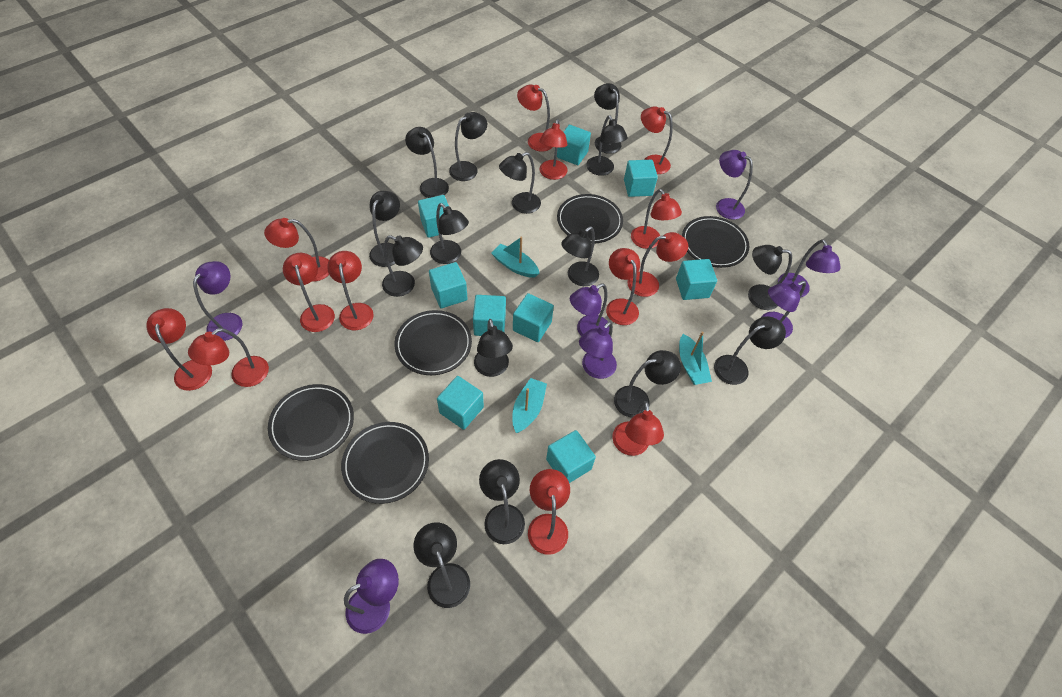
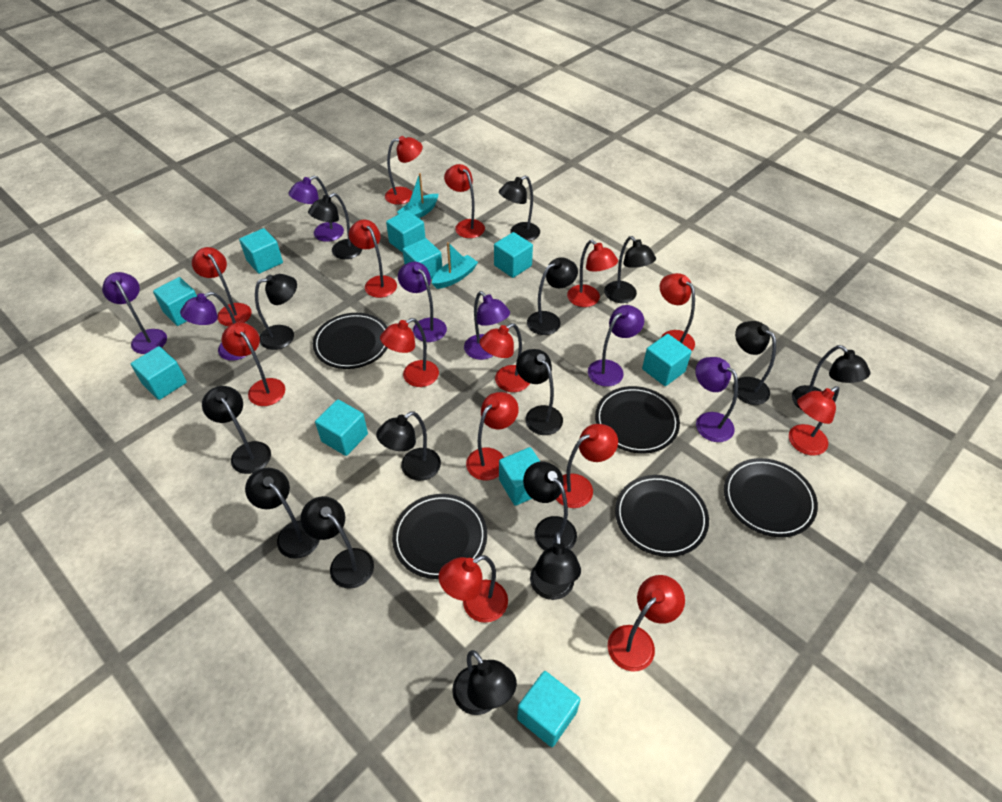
red lamp: 13 -> 14
turquoise boat: 3 -> 2
turquoise cube: 9 -> 10

